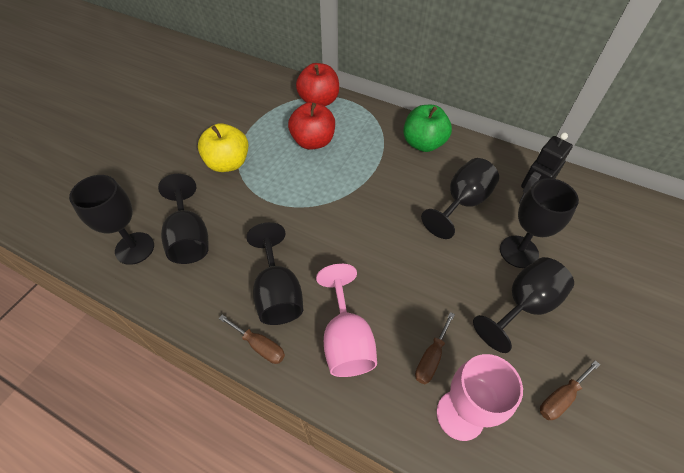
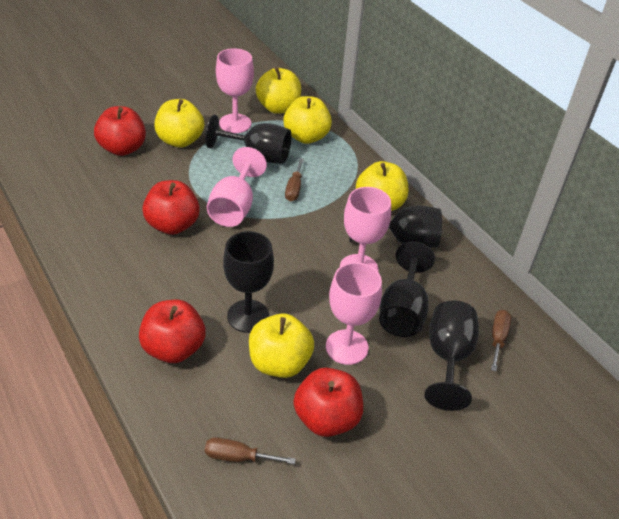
black goblet: 6 -> 5
black robot: 1 -> 0
green apple: 1 -> 0
pink goblet: 2 -> 4
red apple: 2 -> 4
yellow apple: 1 -> 5

